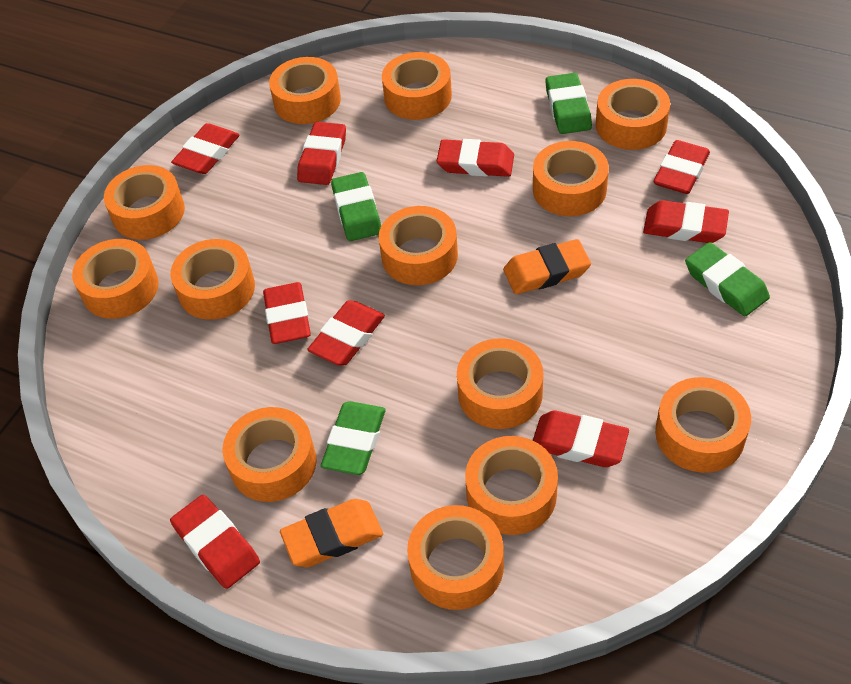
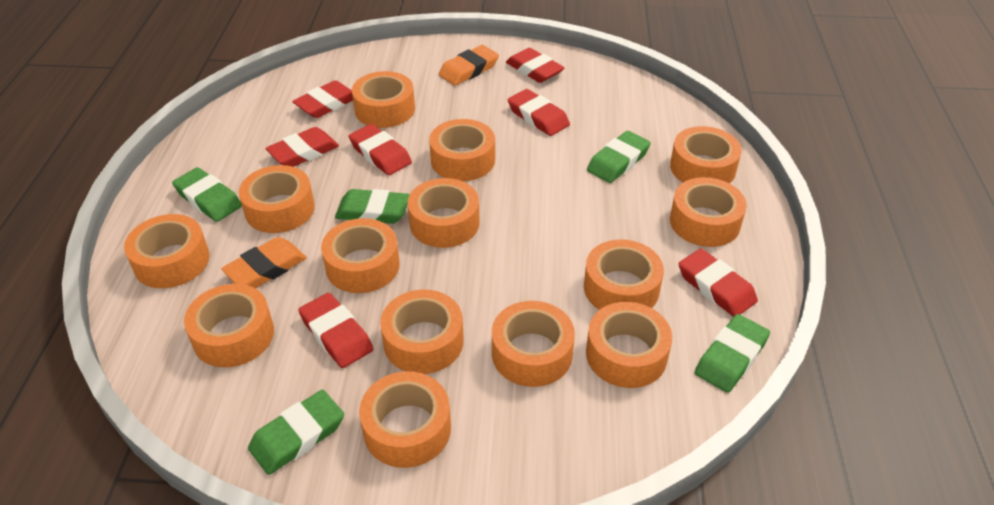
green eraser: 4 -> 5
orange tape: 13 -> 14
red eraser: 9 -> 7

